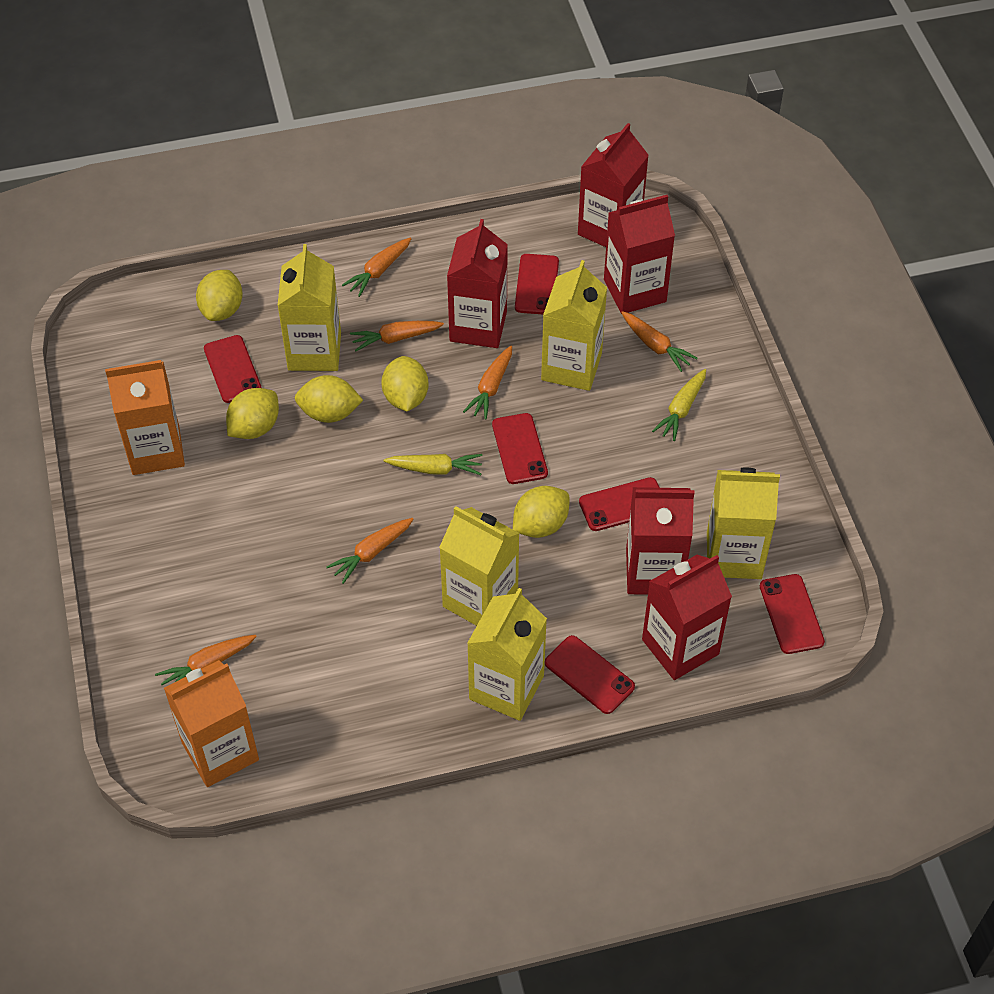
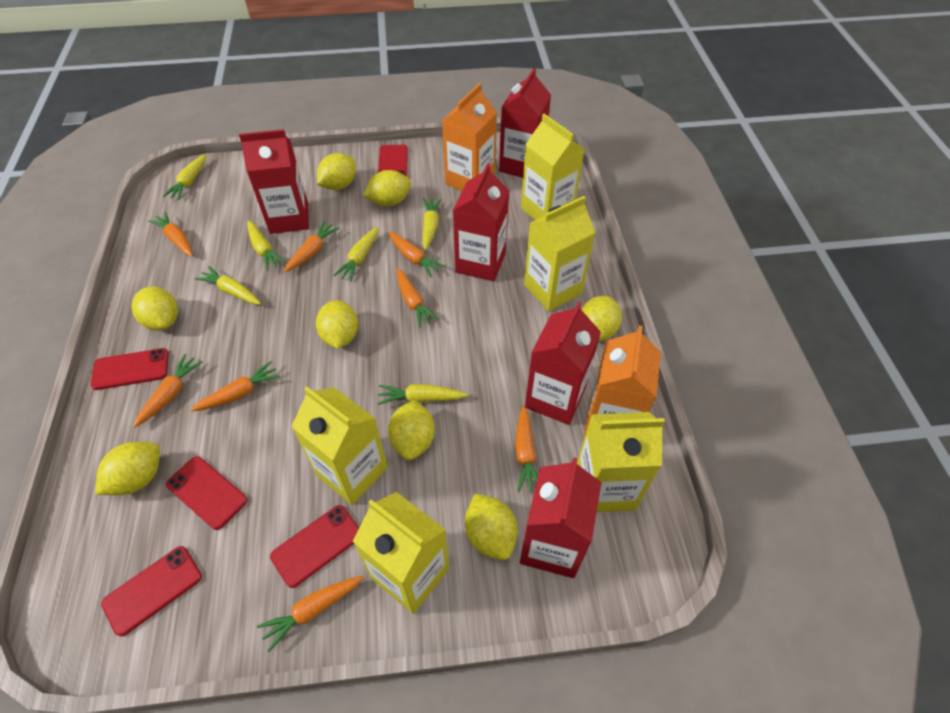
orange carrot: 6 -> 8
red phone: 6 -> 5
yellow carrot: 2 -> 6
yellow lemon: 5 -> 8

